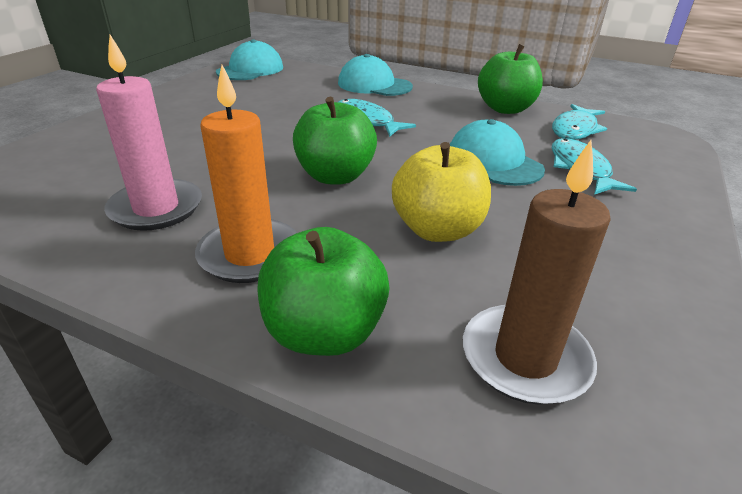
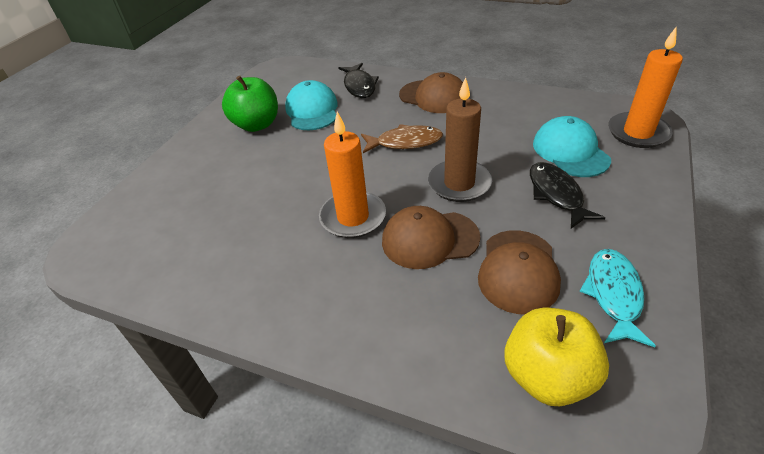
black fish: 0 -> 2
brown cap: 0 -> 3
brown fish: 0 -> 1
green apple: 3 -> 1
orange candle: 1 -> 2
pink candle: 1 -> 0
turquoise cap: 3 -> 2
turquoise fish: 3 -> 1

